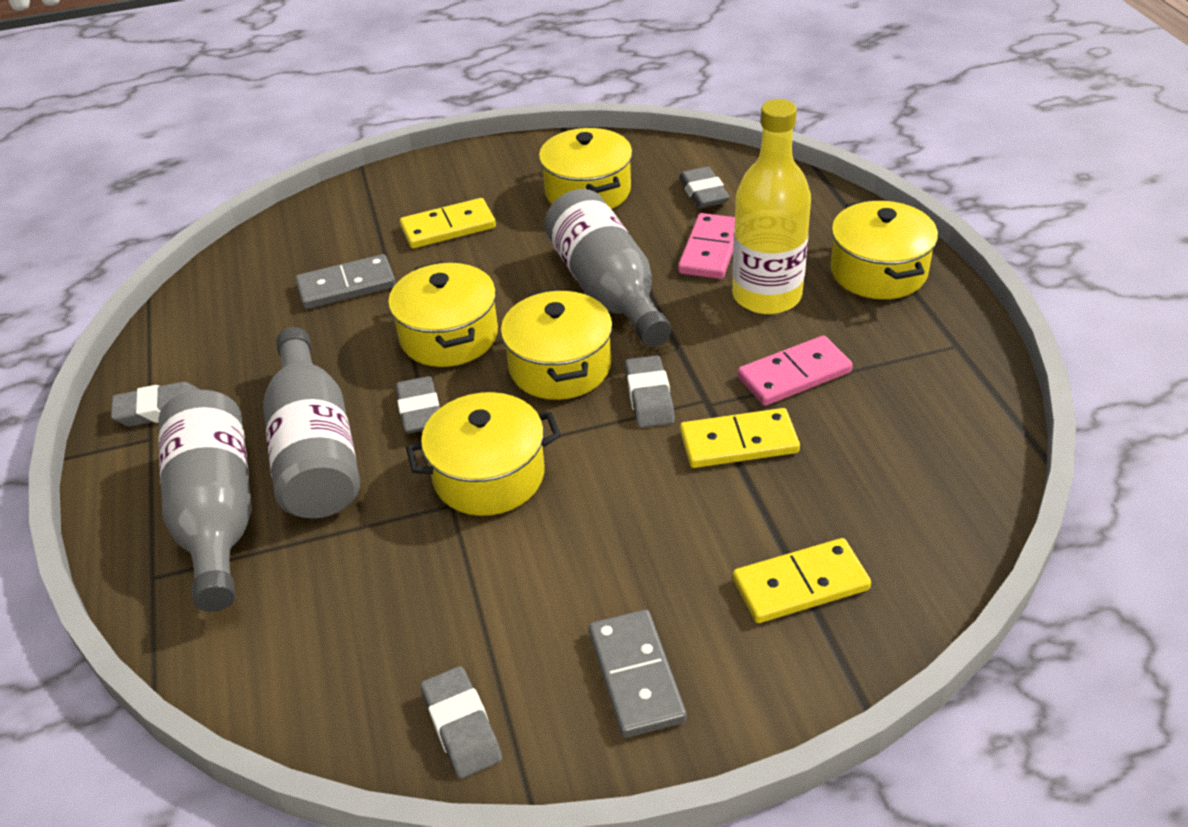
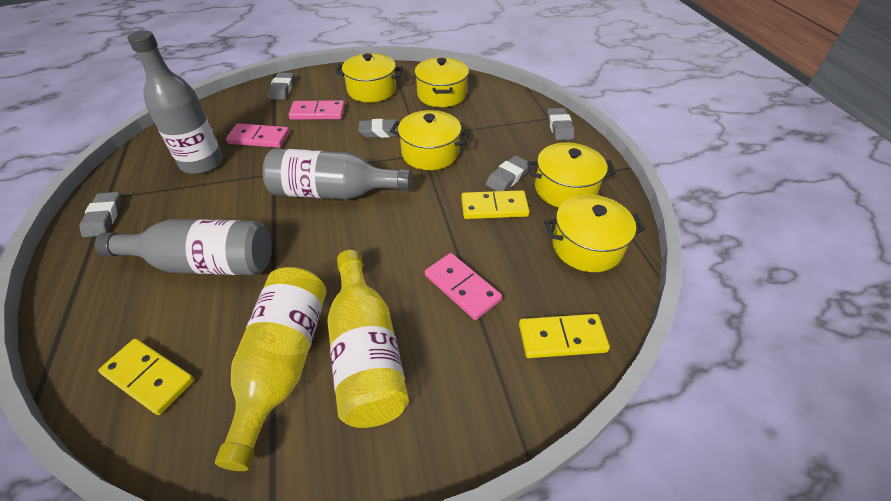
grey domino: 2 -> 0
pink domino: 2 -> 3
yellow bottle: 1 -> 2

